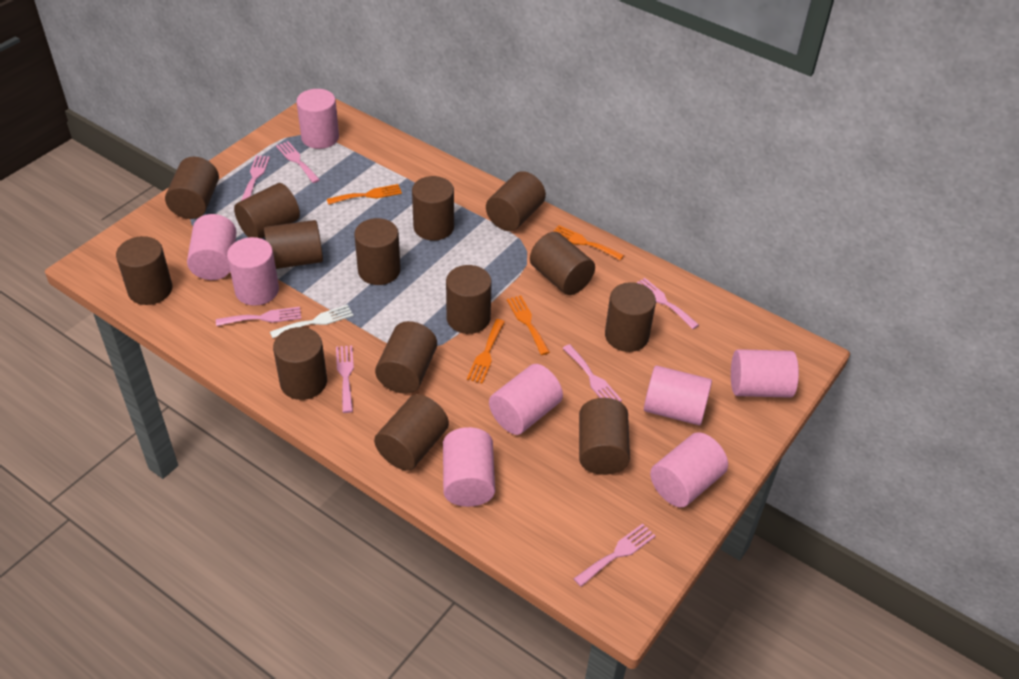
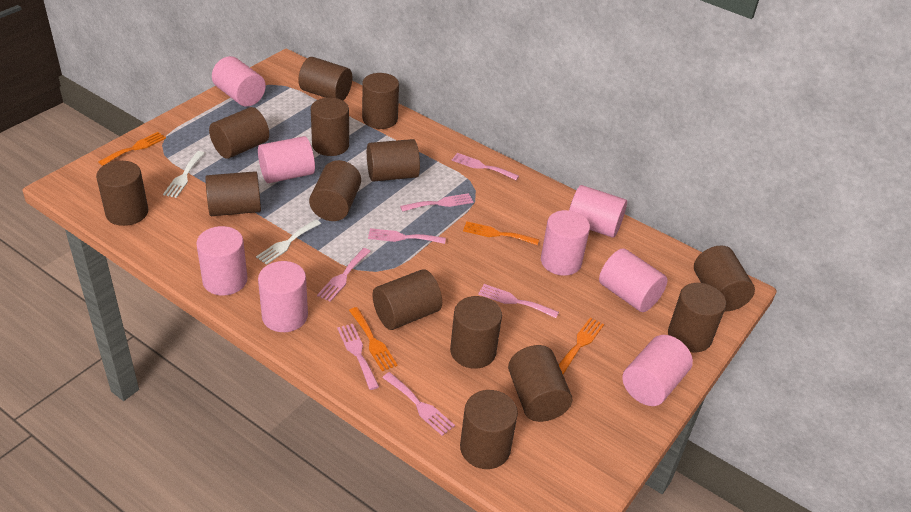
white fork: 1 -> 2

